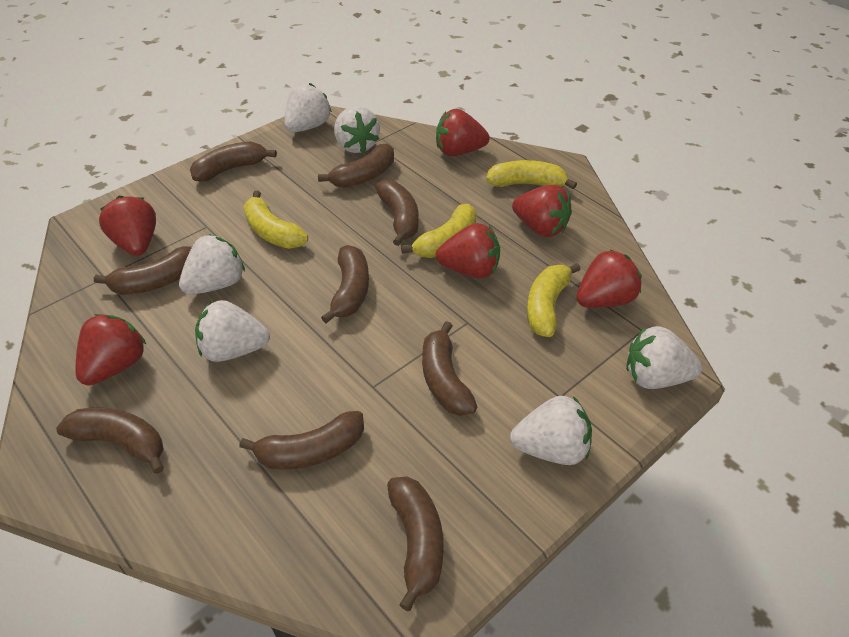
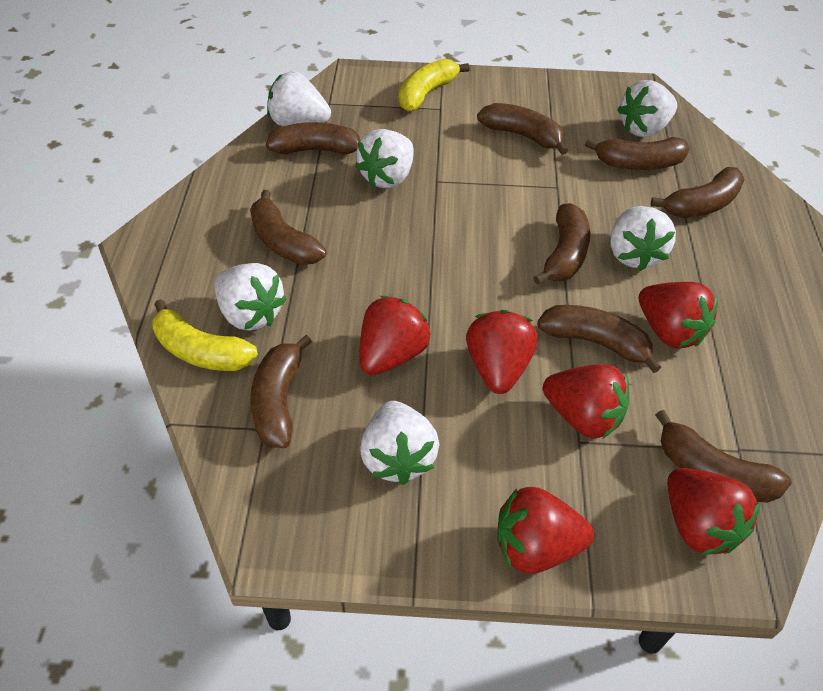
yellow banana: 4 -> 2

